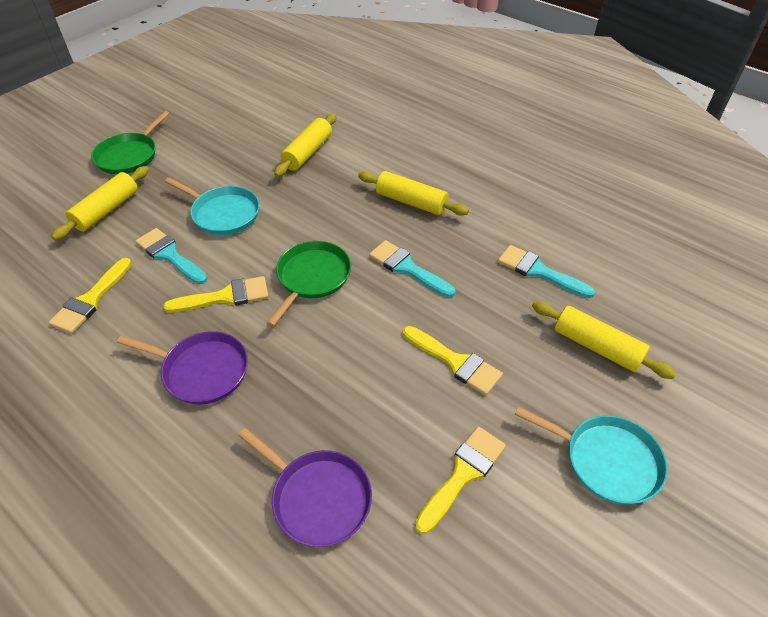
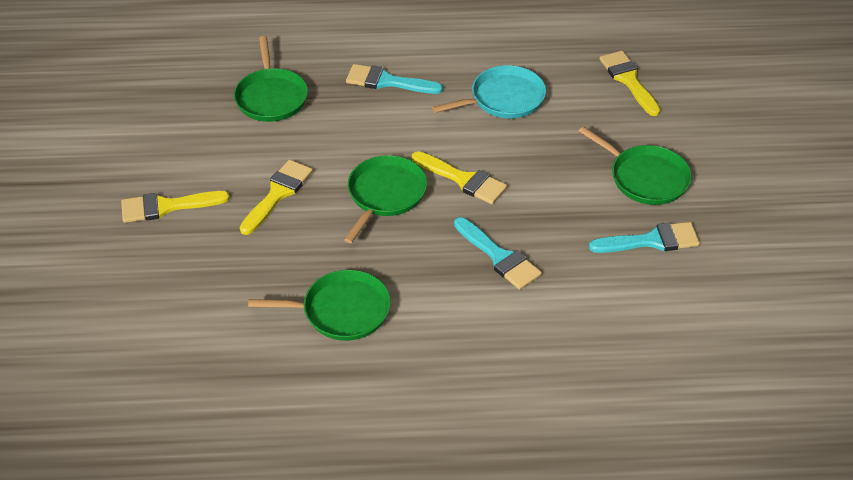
green pan: 2 -> 4
purple pan: 2 -> 0
turquoise pan: 2 -> 1
yellow rolling pin: 4 -> 0

